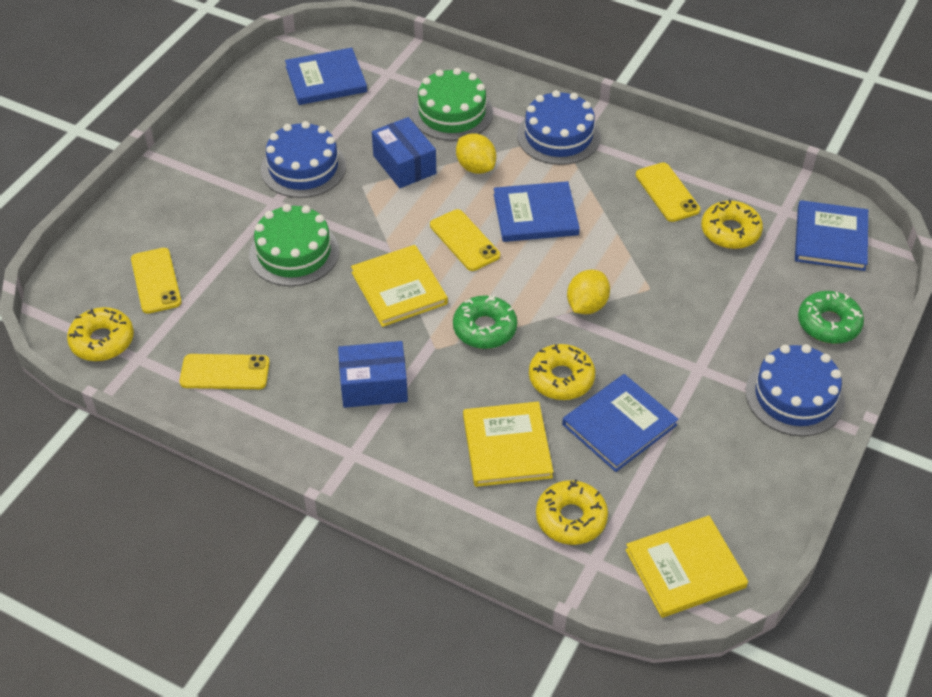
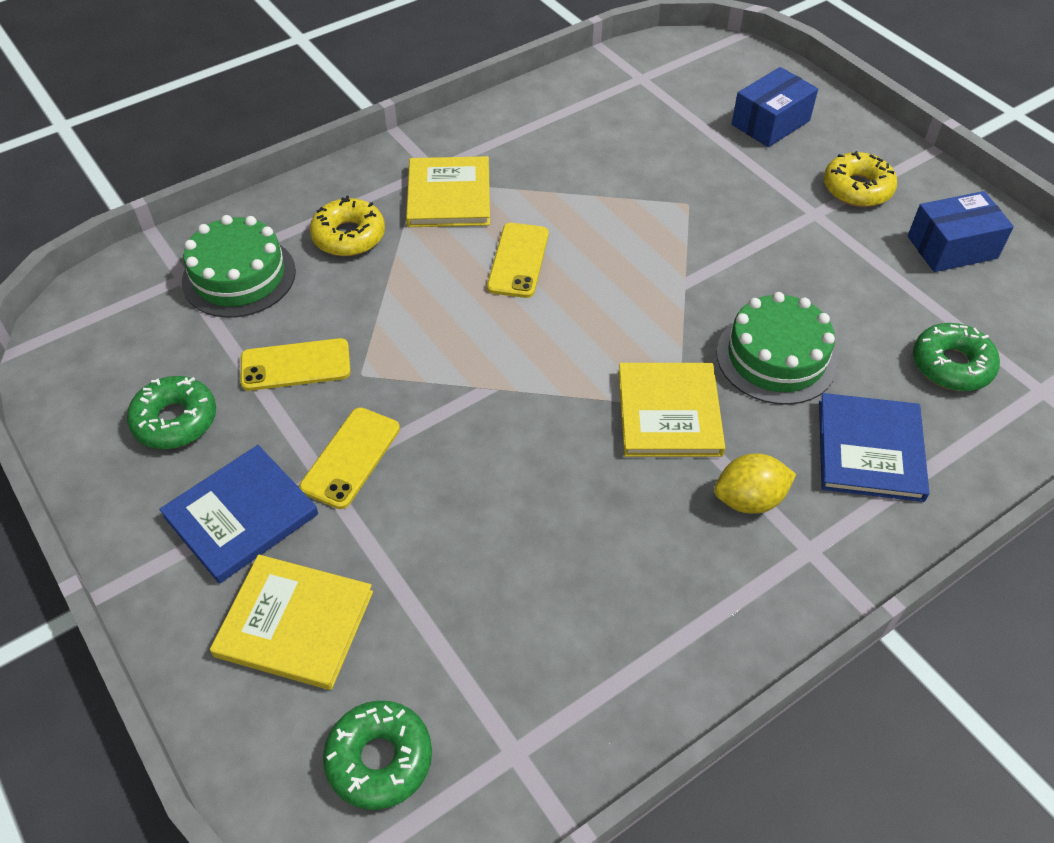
blue book: 4 -> 2
blue cake: 3 -> 0
green donut: 2 -> 3
yellow donut: 4 -> 2
yellow lemon: 2 -> 1
yellow phone: 4 -> 3

